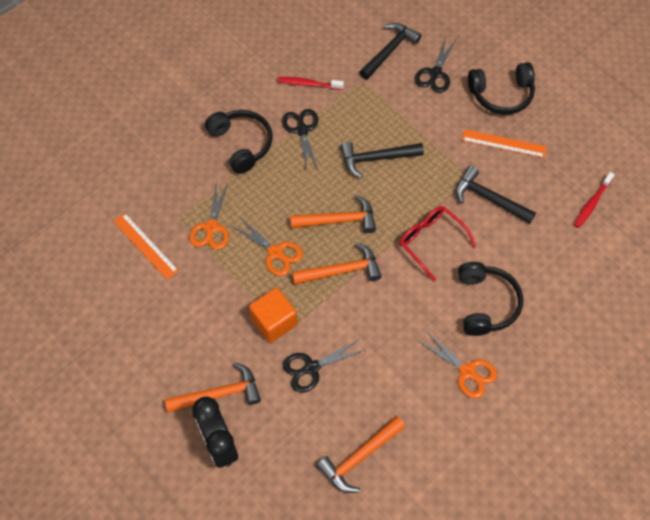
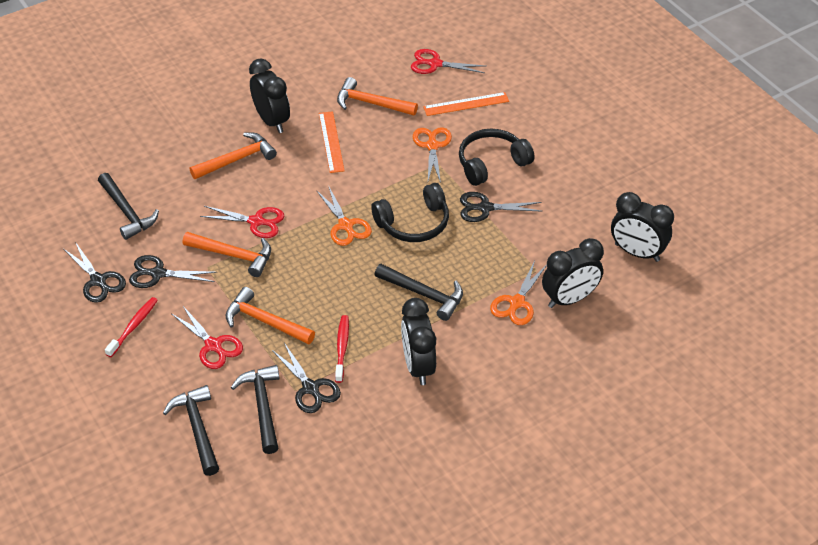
black clock: 1 -> 4
black hammer: 3 -> 4
black headphones: 3 -> 2
black scissors: 3 -> 4
orange cube: 1 -> 0
red glasses: 1 -> 0
red scissors: 0 -> 3

